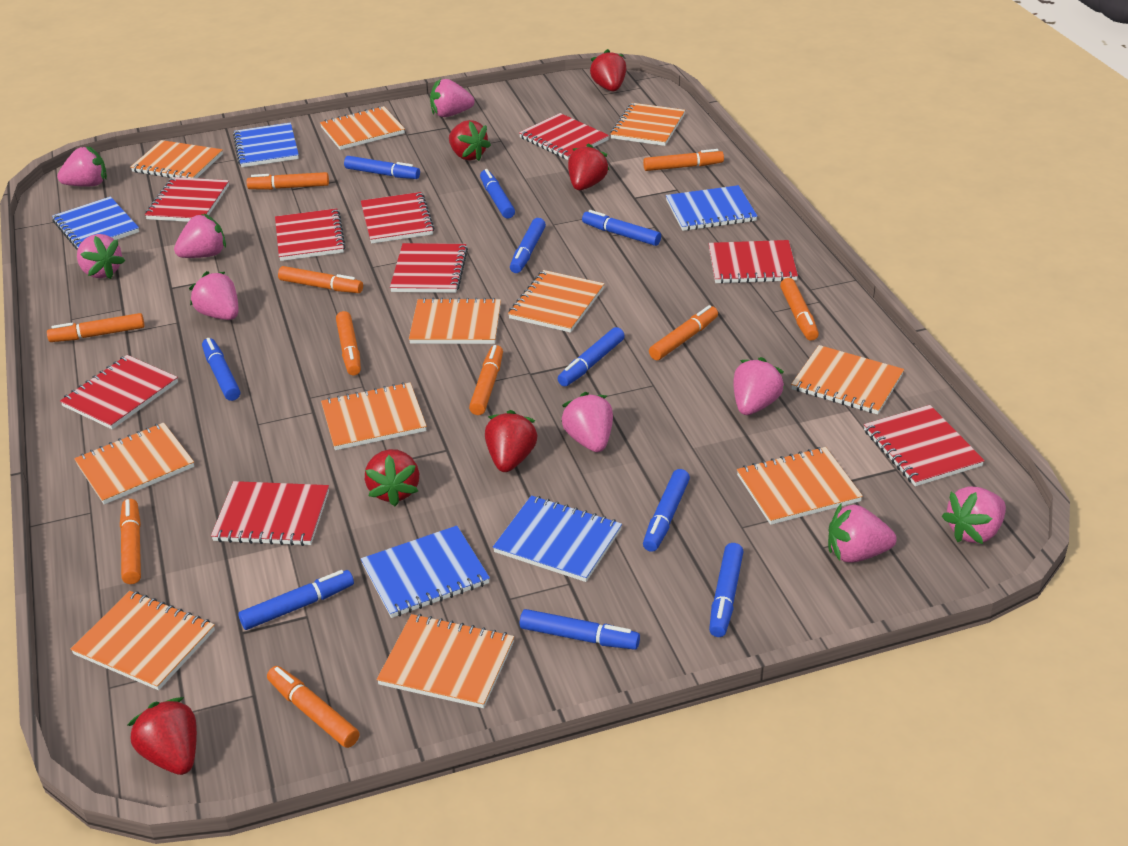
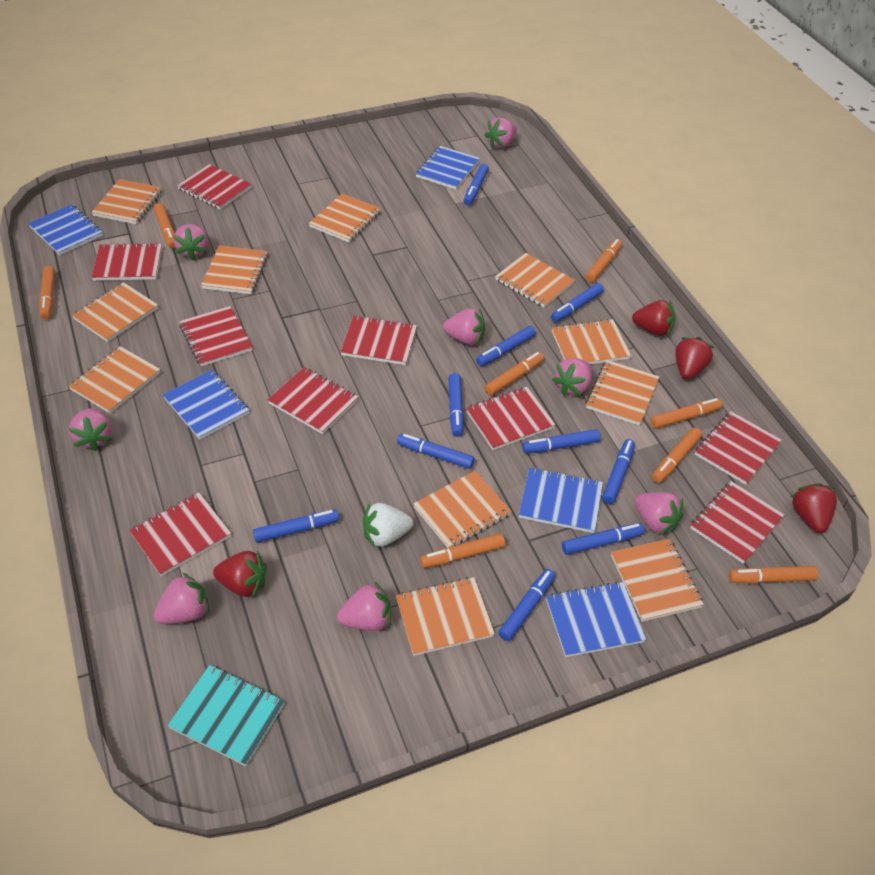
orange marker: 10 -> 8
pink strawberry: 9 -> 8
red strawberry: 6 -> 4
turquoise notebook: 0 -> 1
white strawberry: 0 -> 1

